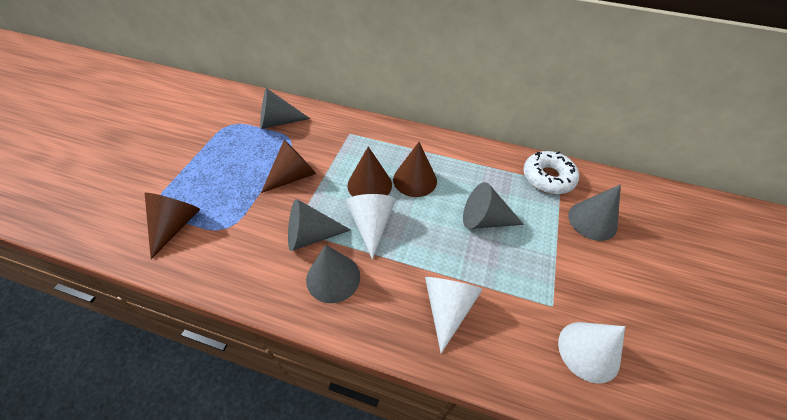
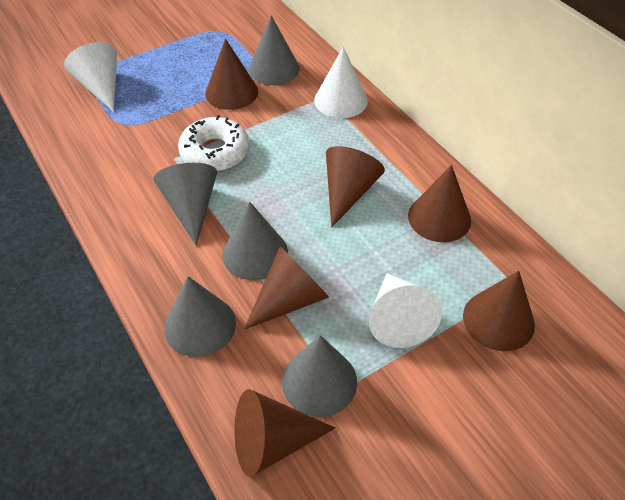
brown cone: 4 -> 6

